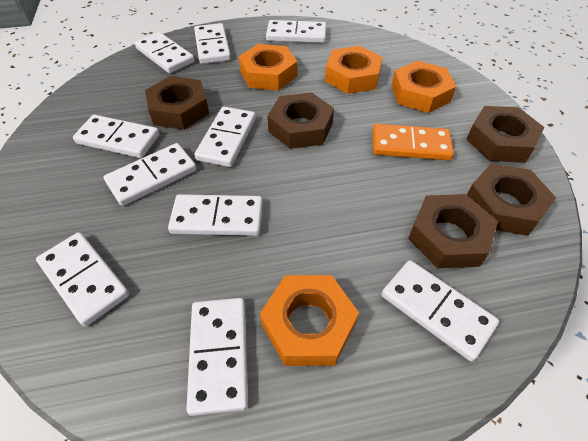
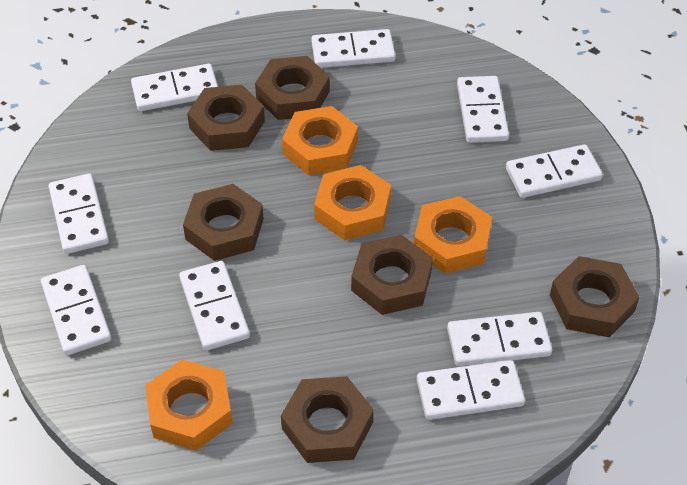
brown nut: 5 -> 6
orange domino: 1 -> 0
white domino: 10 -> 9

